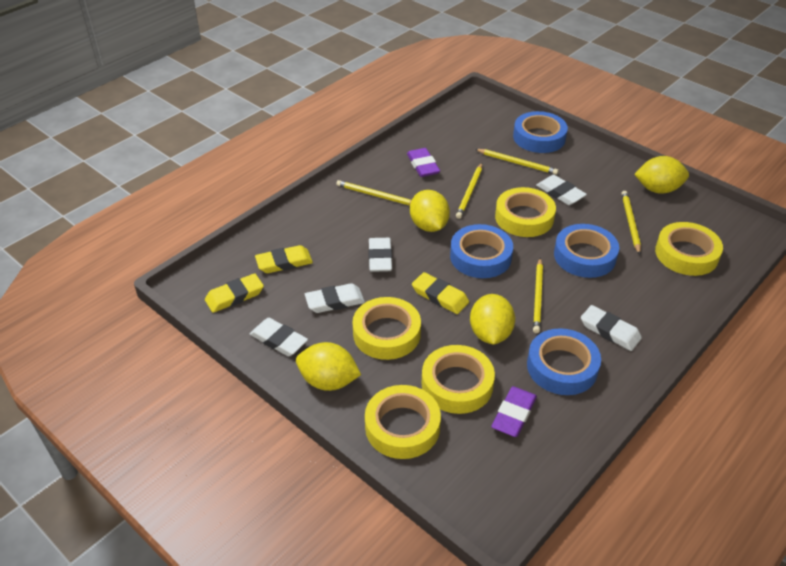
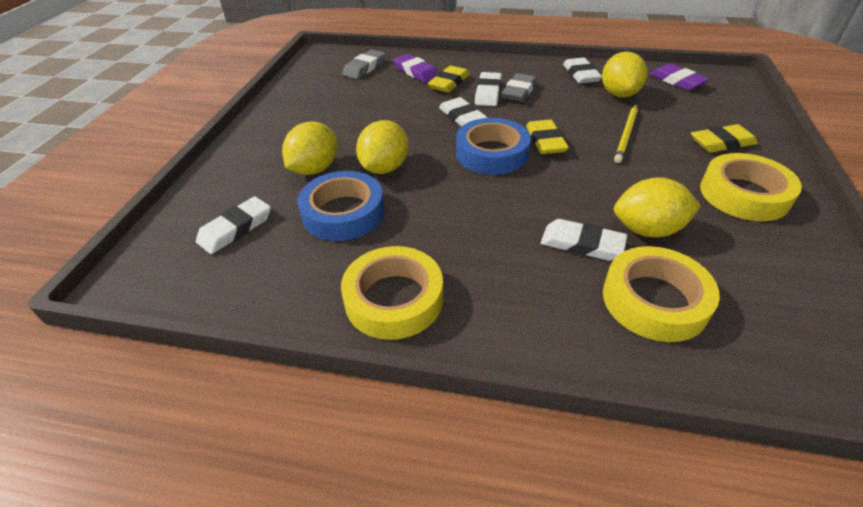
blue tape: 4 -> 2
grey eraser: 0 -> 2
yellow pencil: 5 -> 1
yellow tape: 5 -> 3

